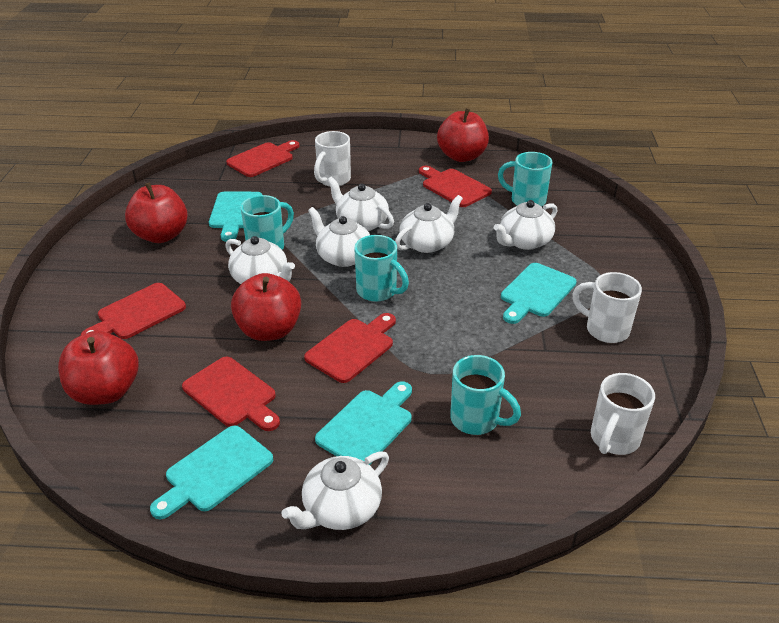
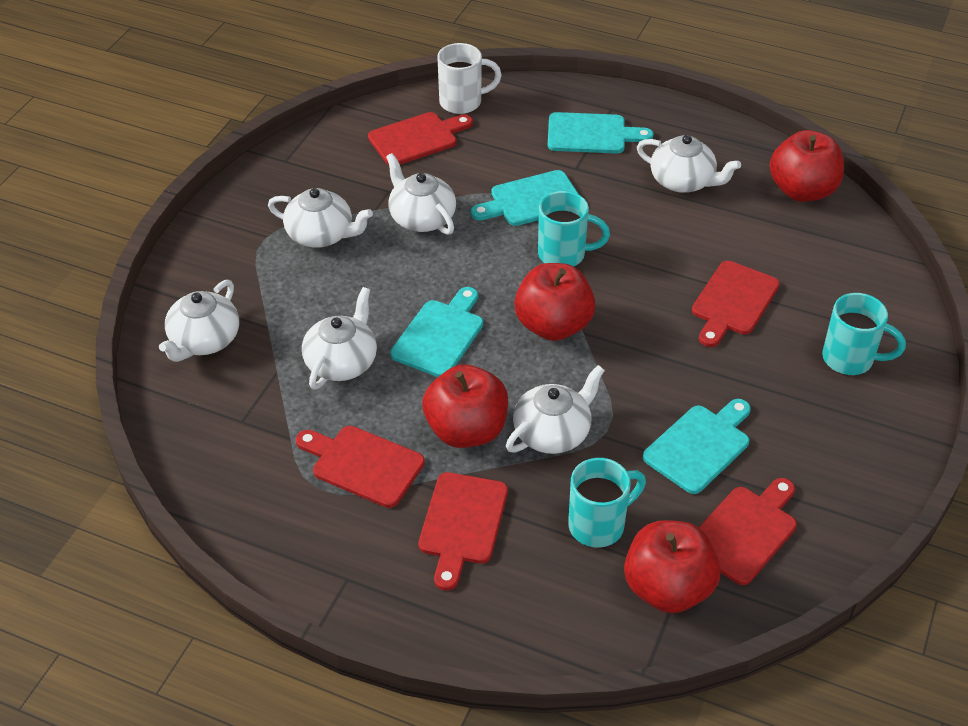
turquoise mug: 4 -> 3
white mug: 3 -> 1

